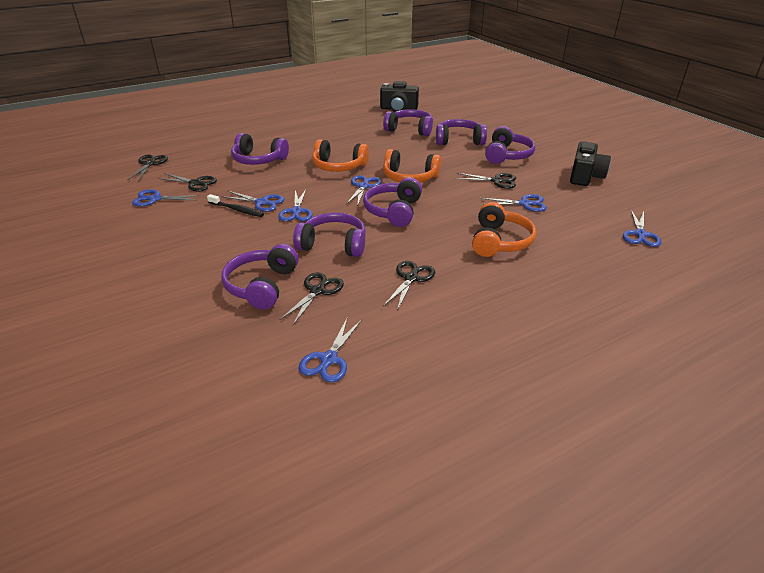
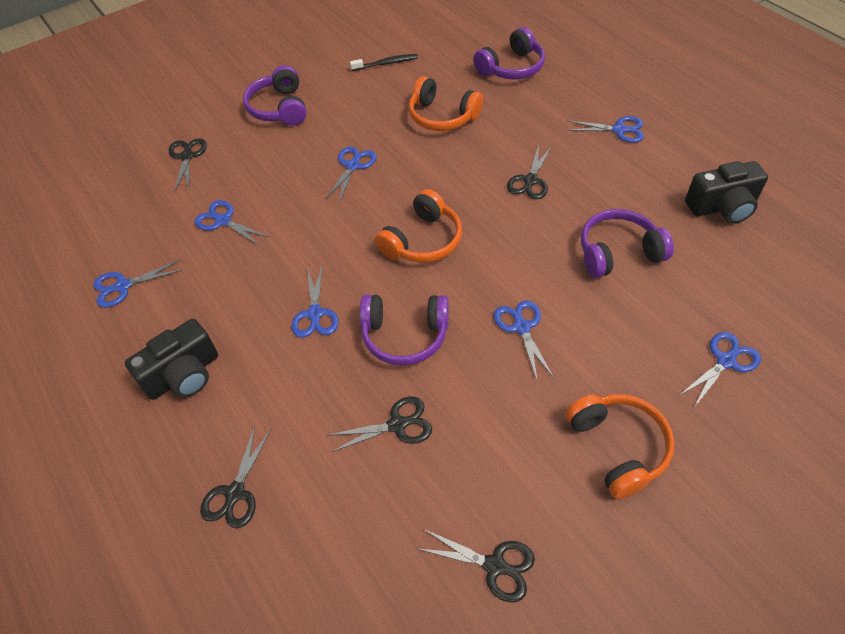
purple headphones: 7 -> 4

